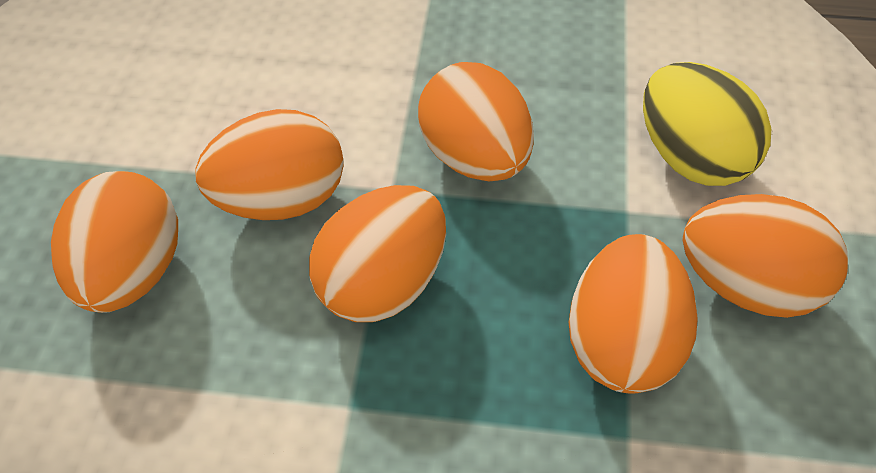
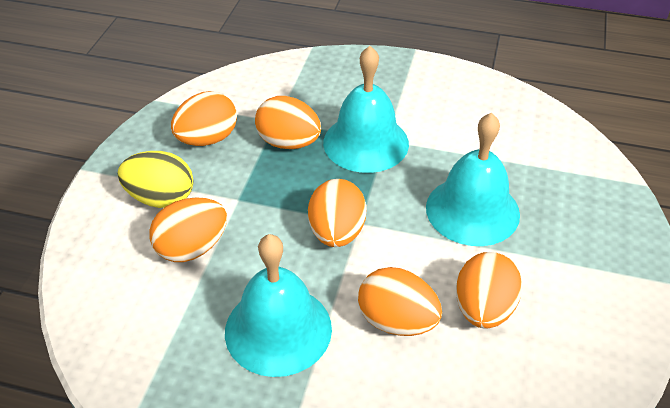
turquoise bell: 0 -> 3

